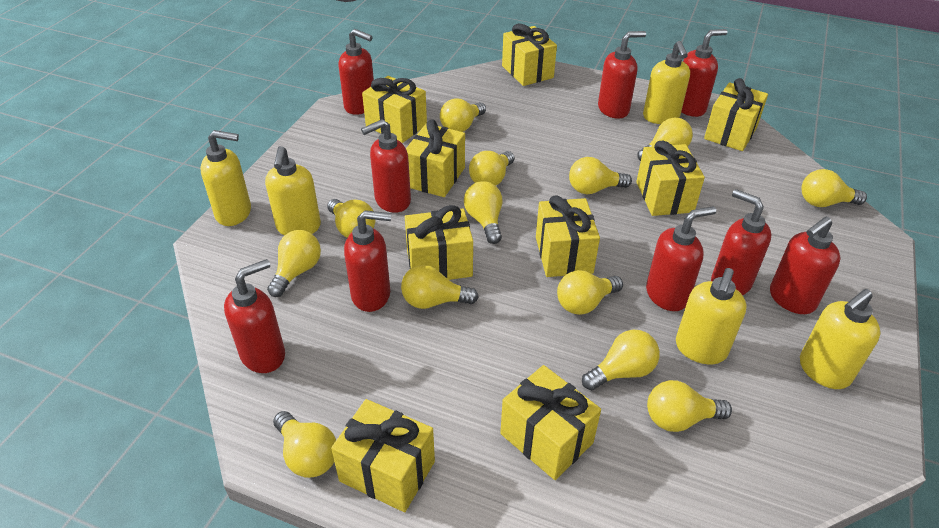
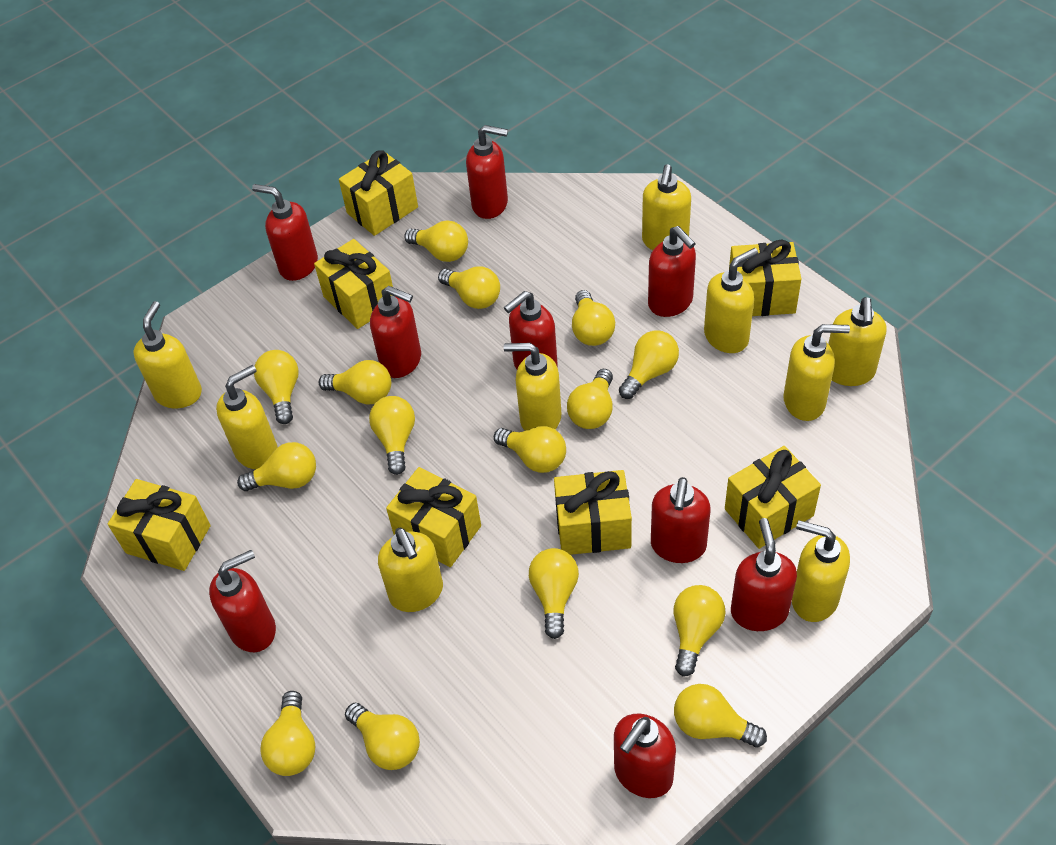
yellow gift: 9 -> 7
yellow light bulb: 13 -> 15
yellow soap dispenser: 5 -> 9

